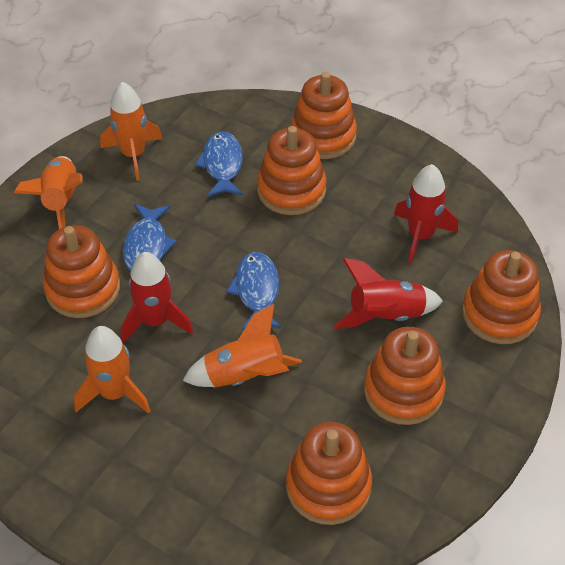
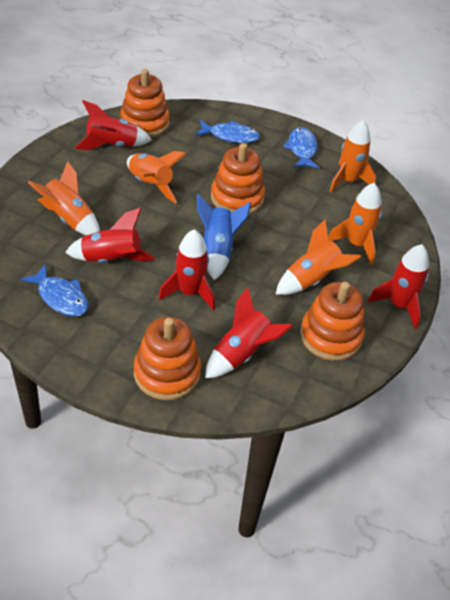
blue rocket: 0 -> 1
orange rocket: 4 -> 5
orange stacking toy: 6 -> 4
red rocket: 3 -> 5

